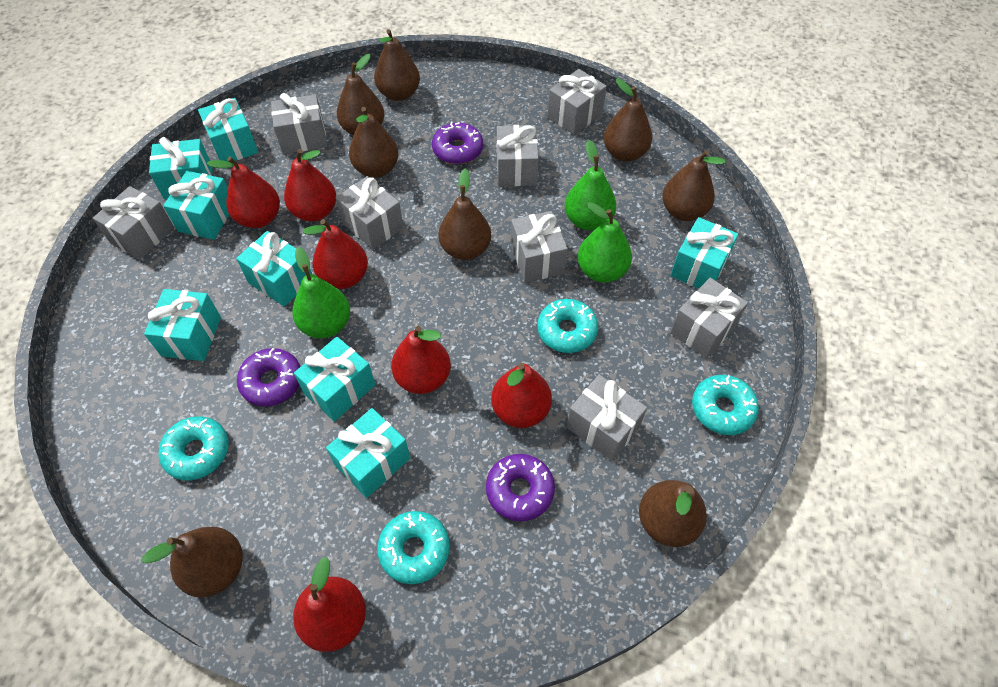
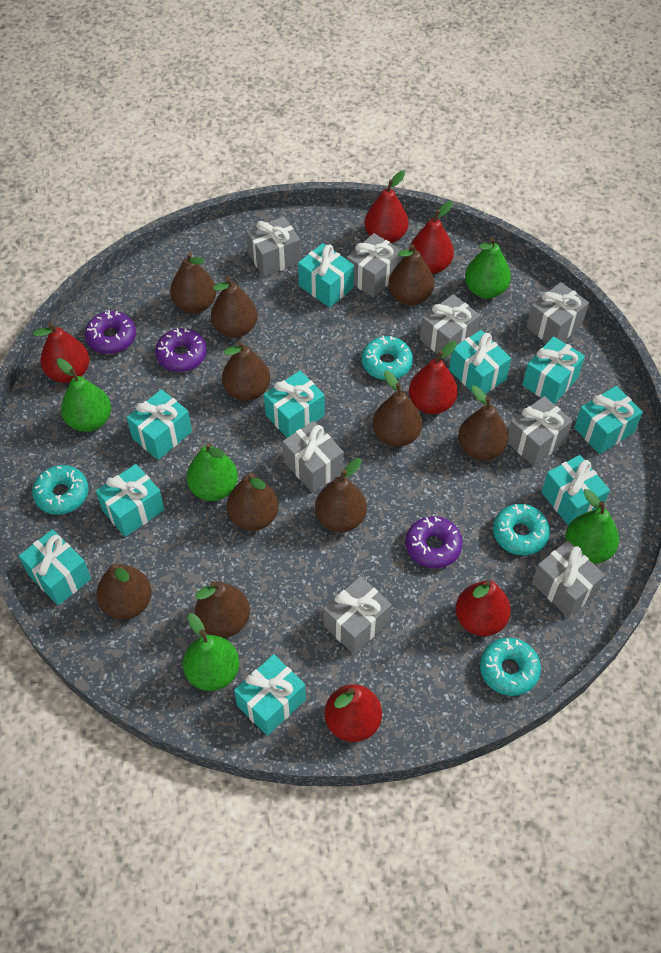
brown pear: 8 -> 10
green pear: 3 -> 5
turquoise gift: 8 -> 10

